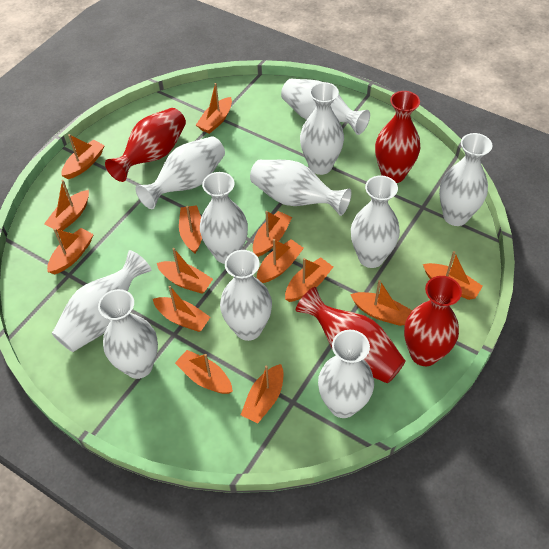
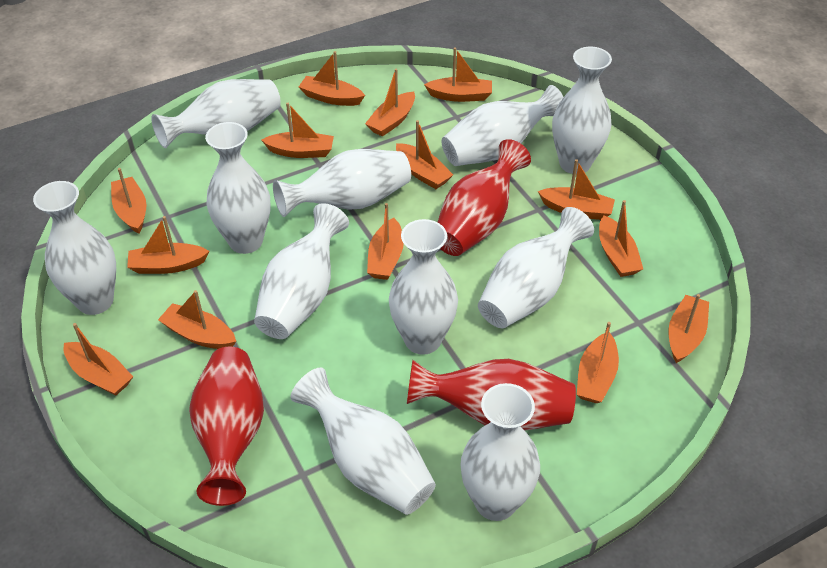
red vase: 4 -> 3

